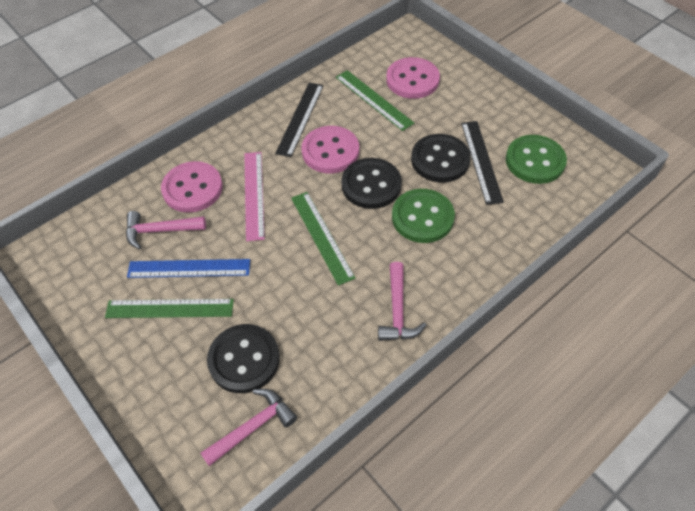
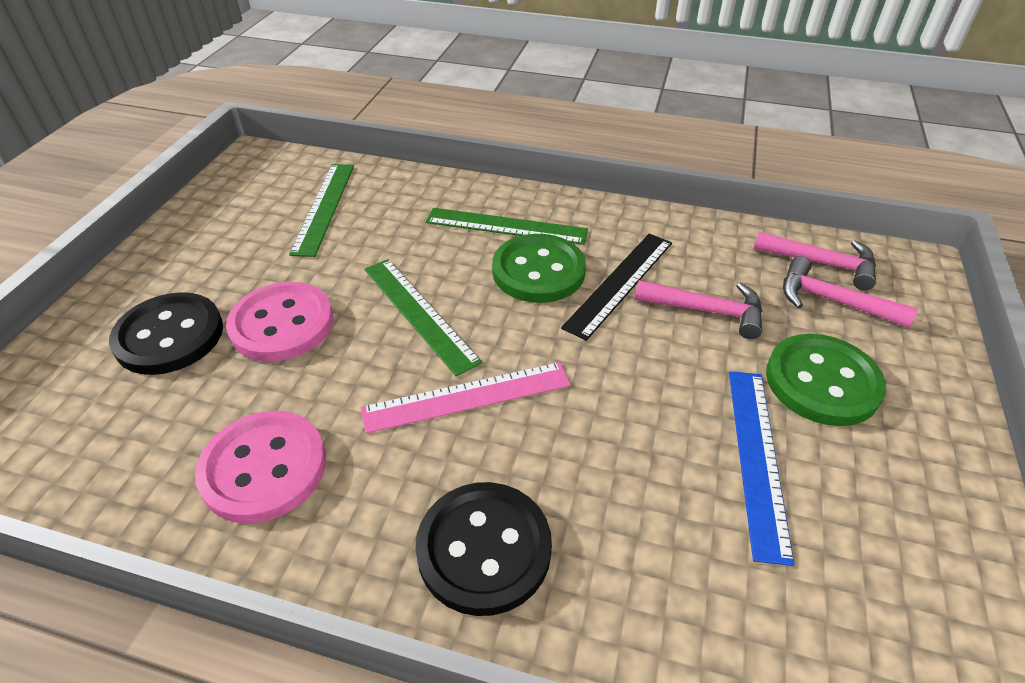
black button: 3 -> 2
black ruler: 2 -> 1
pink button: 3 -> 2

